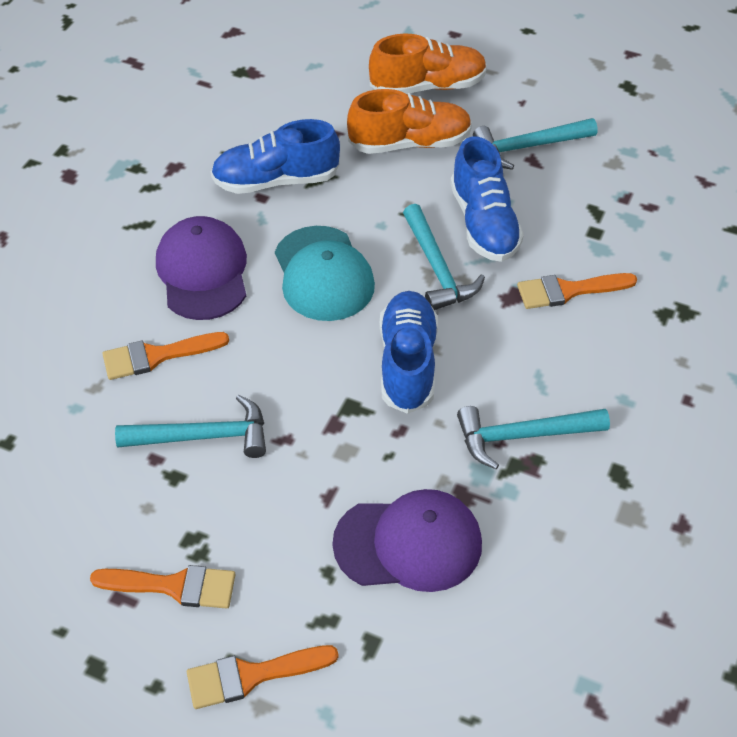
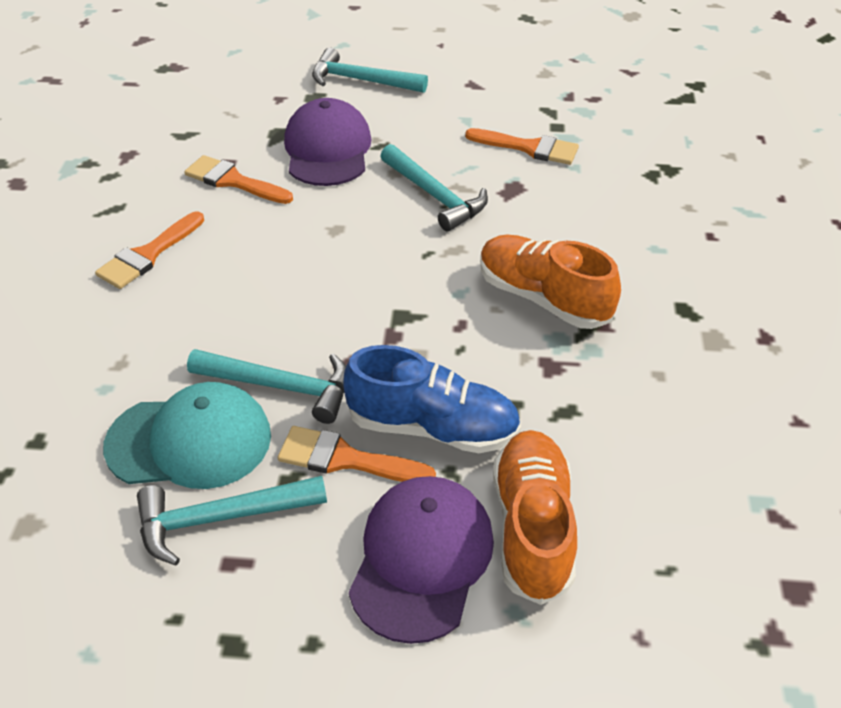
blue shoe: 3 -> 1

